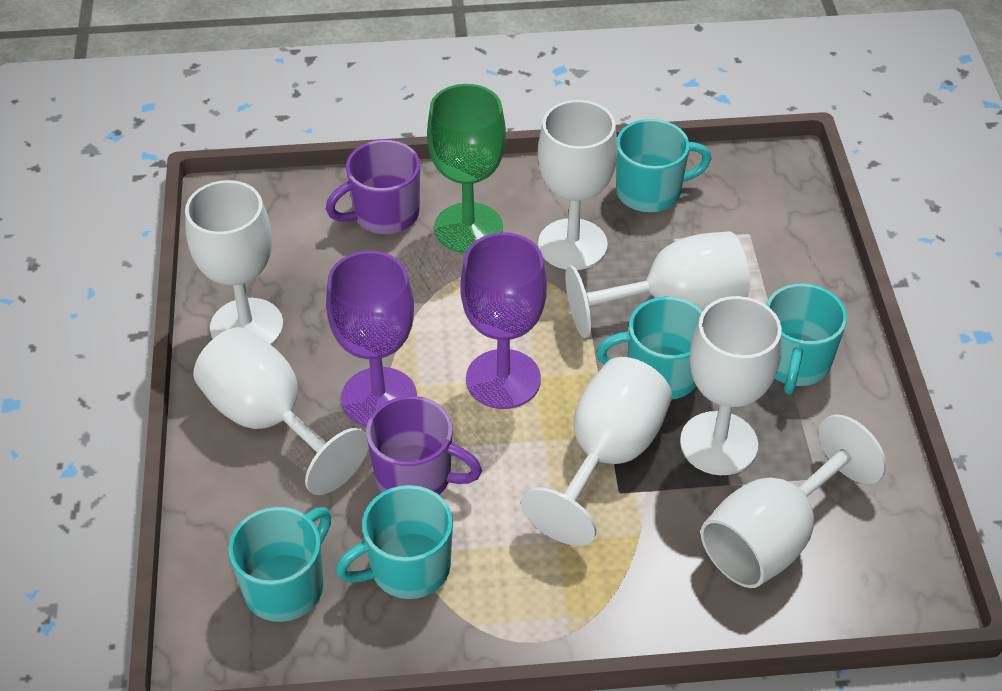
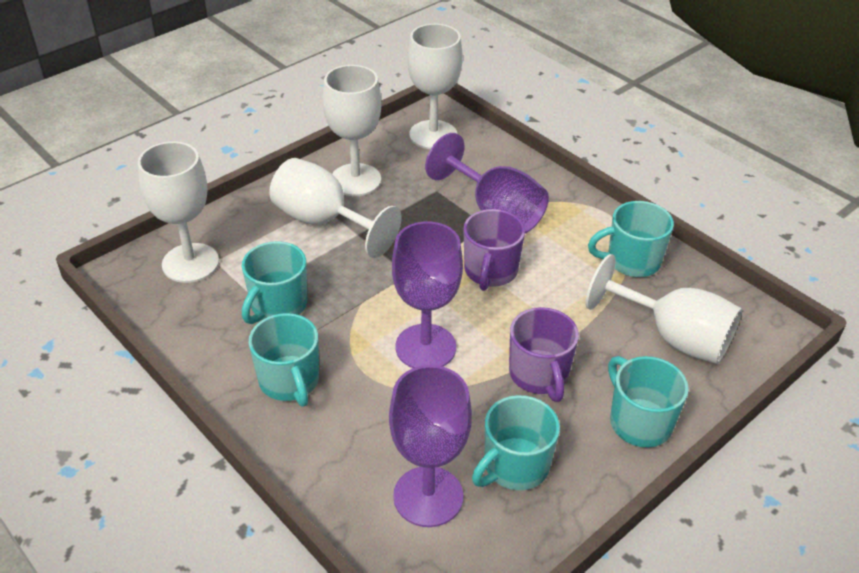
green goblet: 1 -> 0
purple goblet: 2 -> 3
white goblet: 7 -> 5

